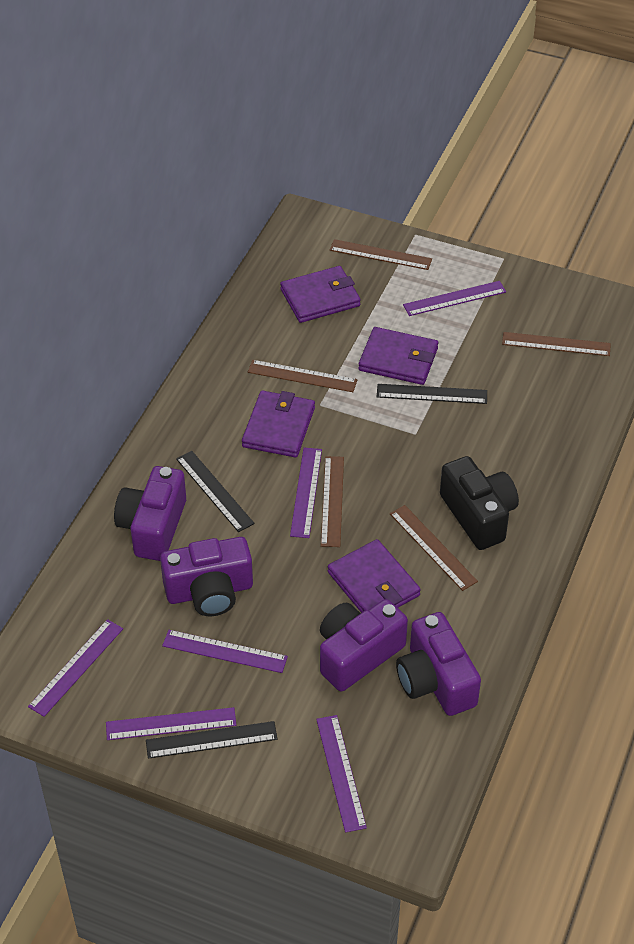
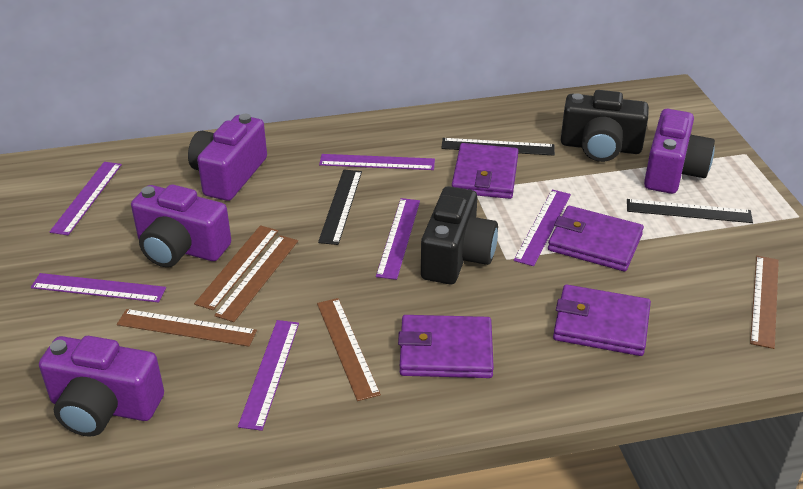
black camera: 1 -> 2

